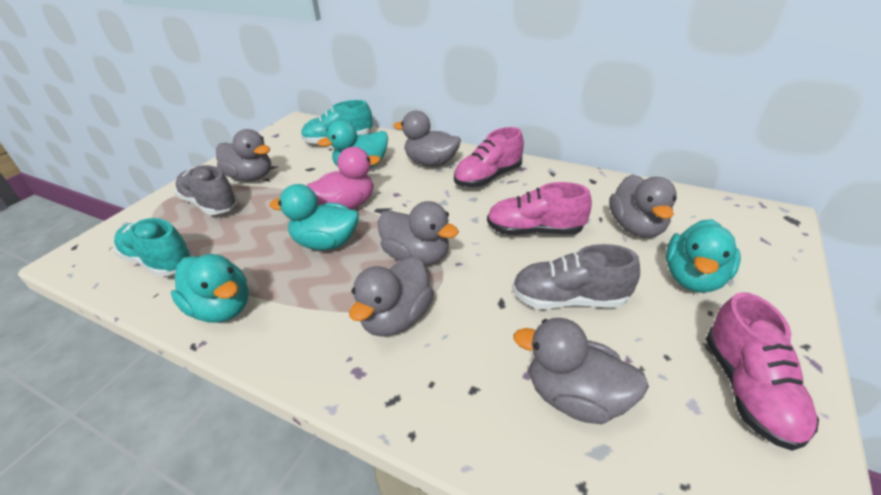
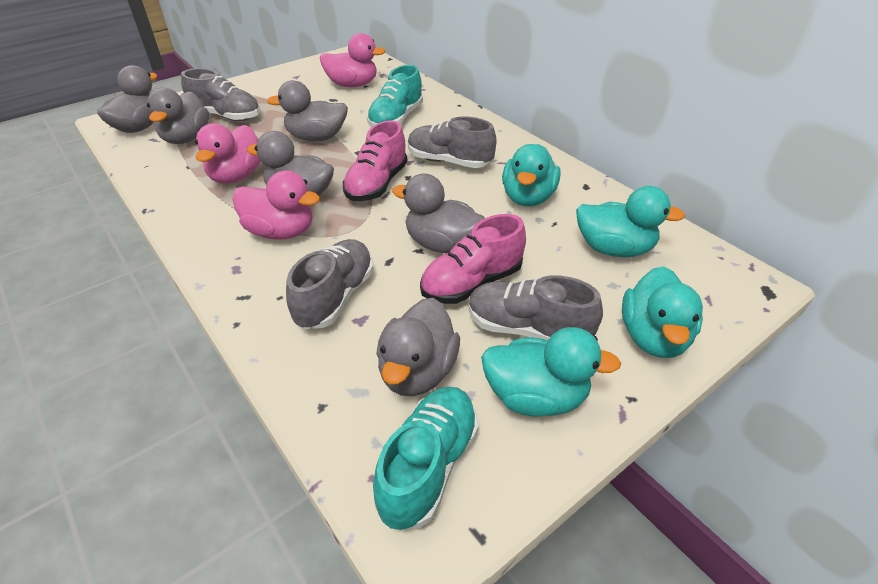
grey shoe: 2 -> 4
pink duck: 1 -> 3
pink shoe: 3 -> 2

